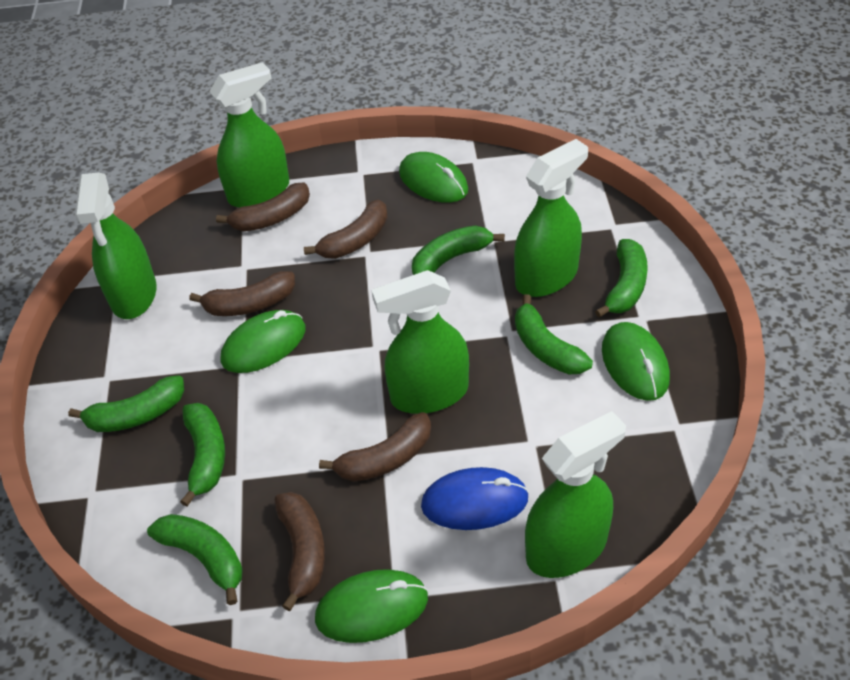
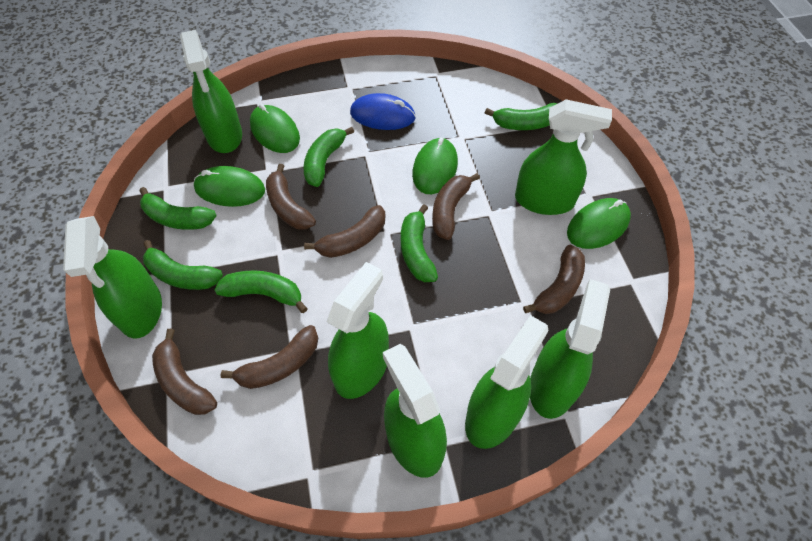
brown banana: 5 -> 6
green spray bottle: 5 -> 7

